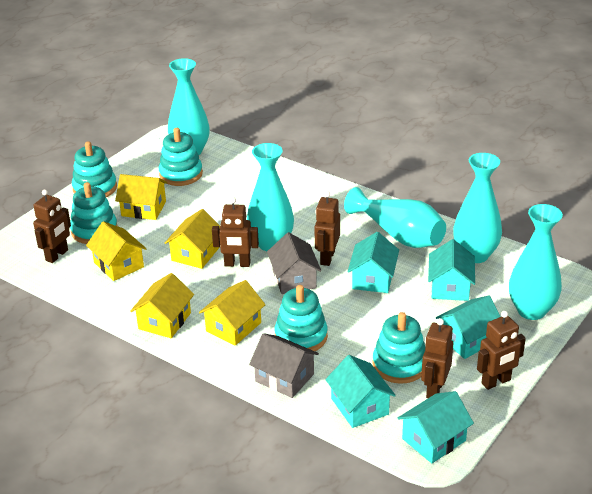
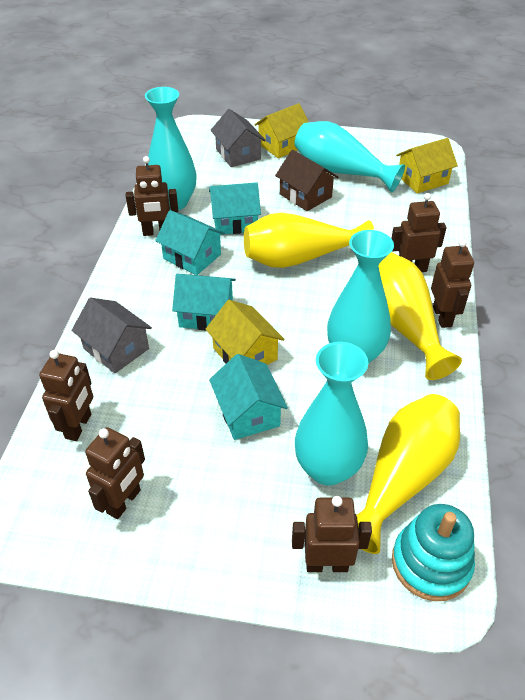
brown house: 0 -> 1
brown robot: 5 -> 6
turquoise house: 5 -> 4
turquoise stacking toy: 5 -> 1
turquoise vase: 5 -> 4
yellow house: 5 -> 3
yellow vase: 0 -> 3

